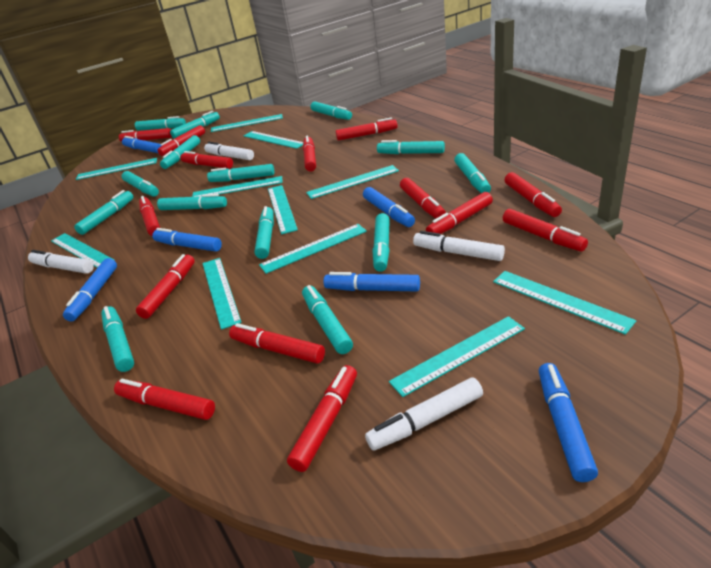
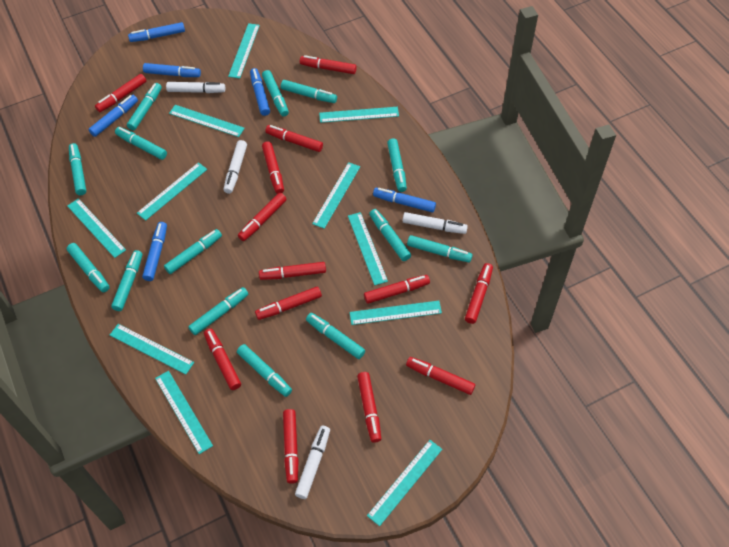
red marker: 14 -> 13

